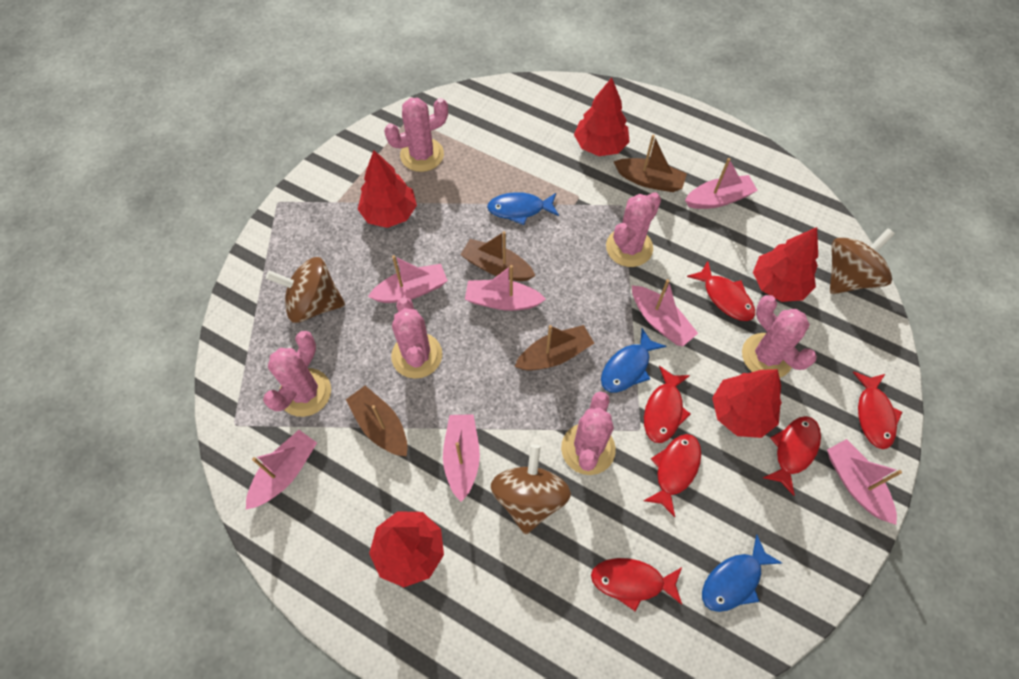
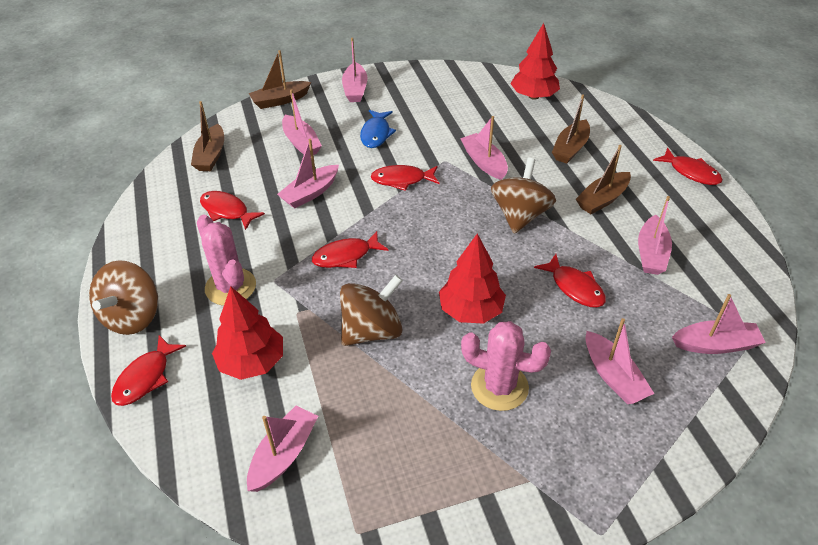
blue fish: 3 -> 1
pink boat: 7 -> 8
pink cactus: 6 -> 2
red tree: 5 -> 3

